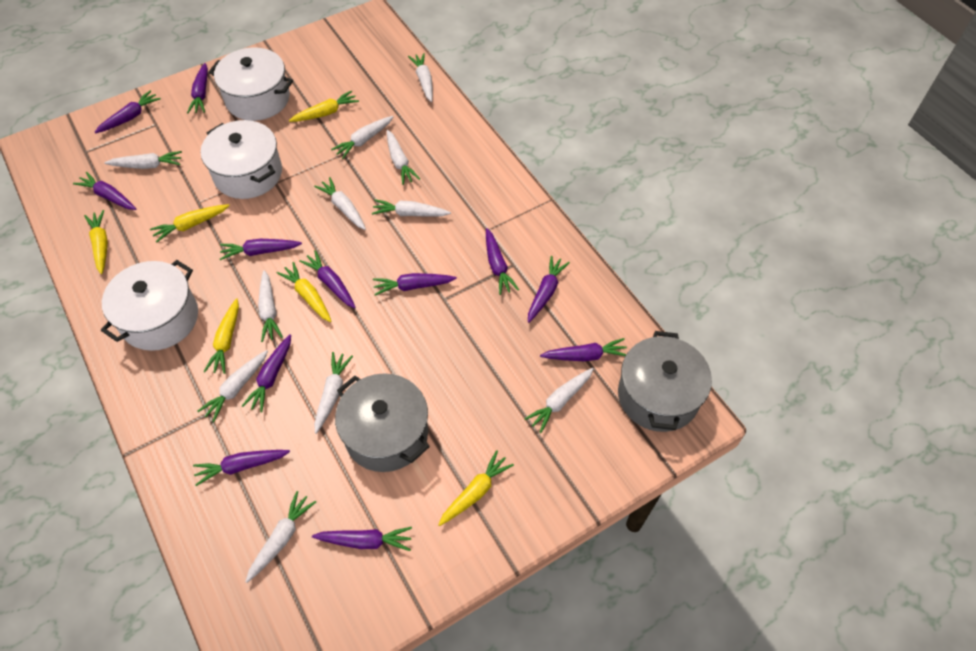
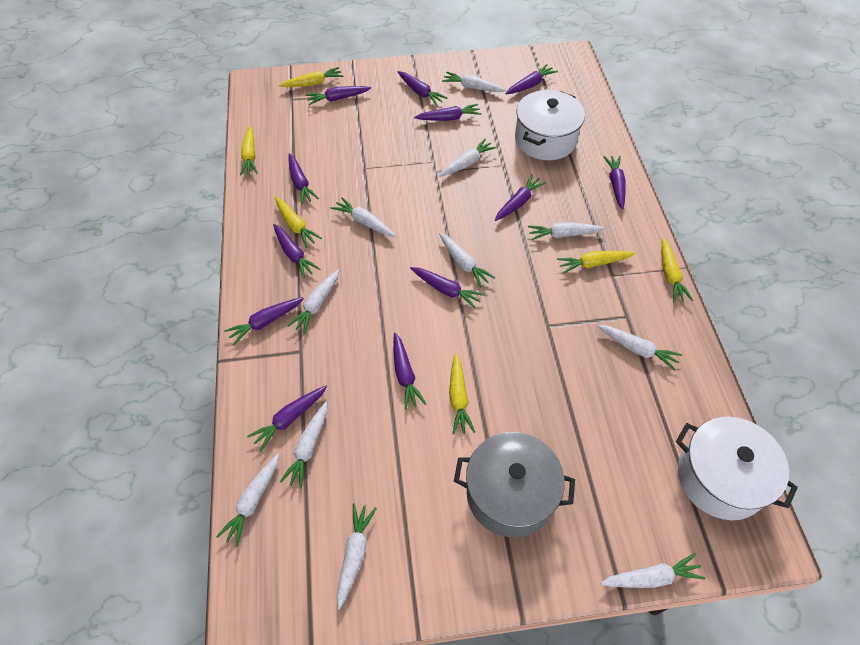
grey pot: 2 -> 1
white pot: 3 -> 2

